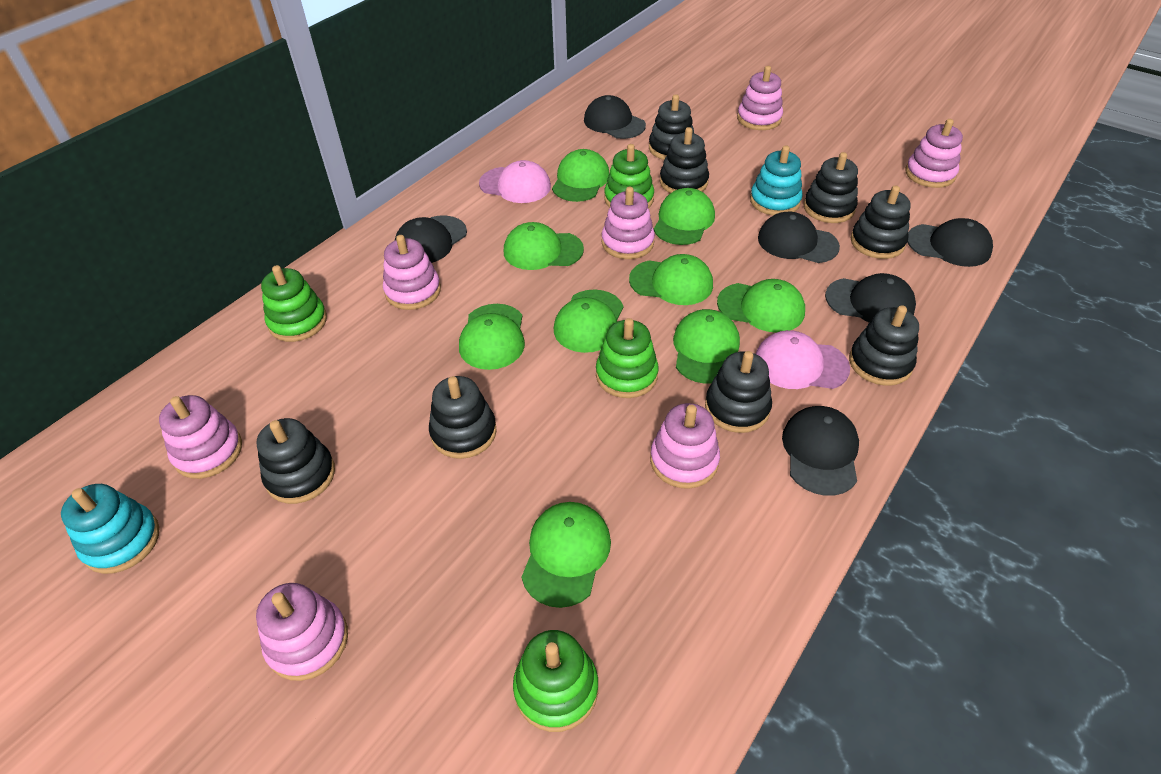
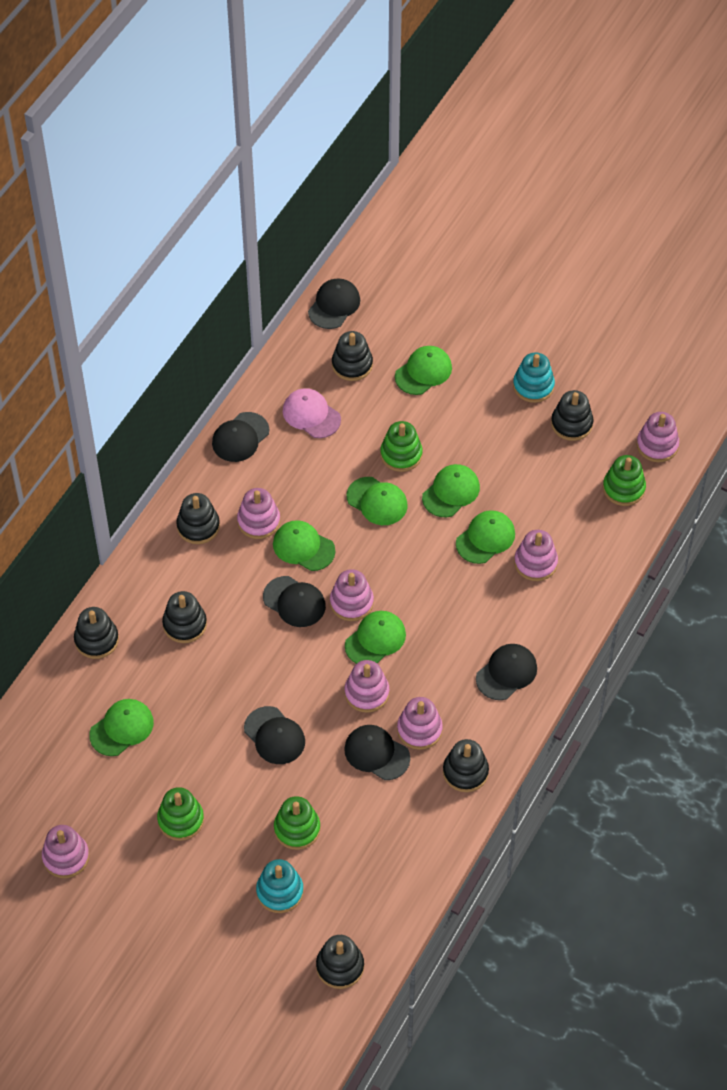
black stacking toy: 8 -> 7
green cap: 9 -> 7
pink cap: 2 -> 1

